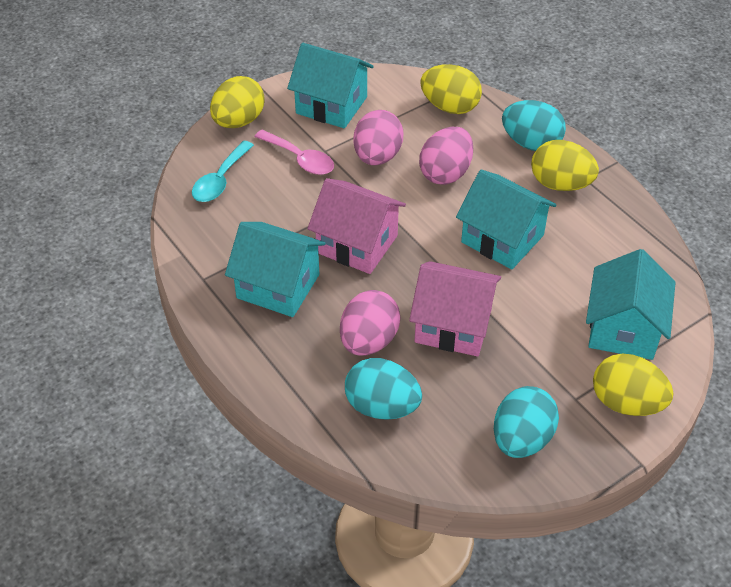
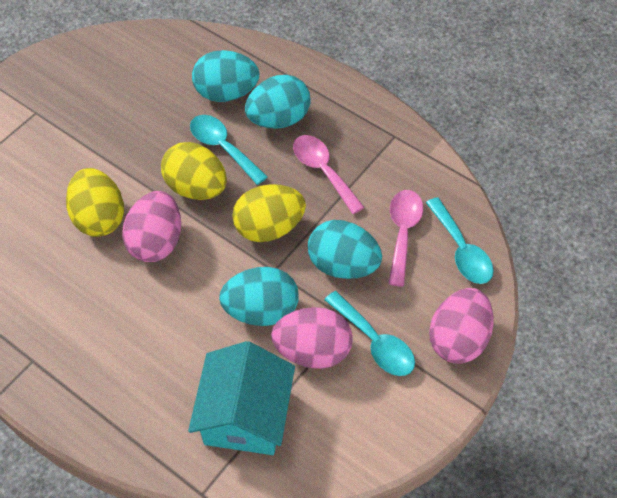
pink house: 2 -> 0
pink spoon: 1 -> 2
turquoise egg: 3 -> 4
turquoise house: 4 -> 1
turquoise spoon: 1 -> 3
yellow egg: 4 -> 3

